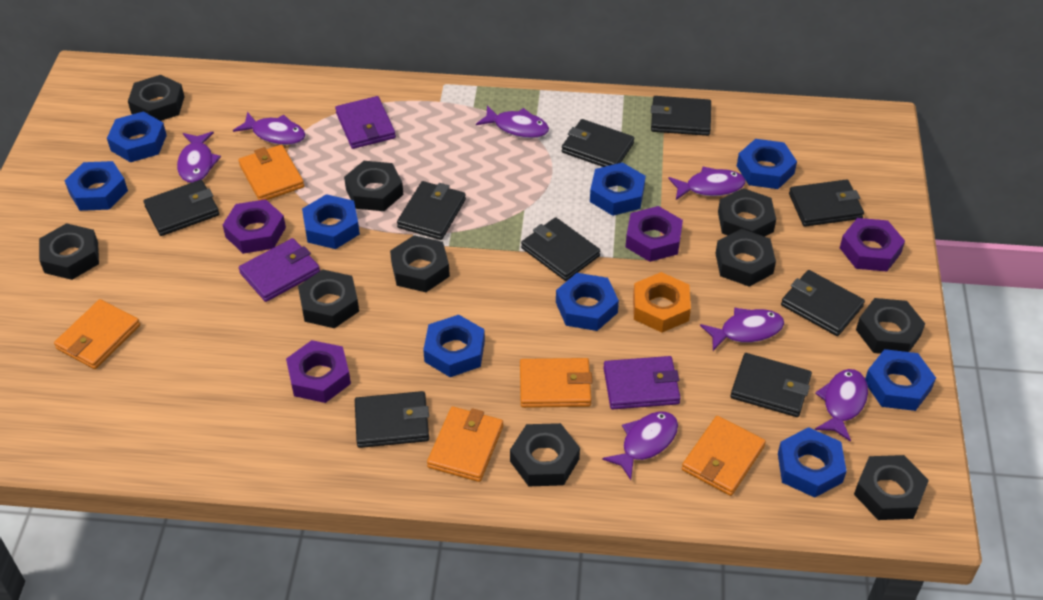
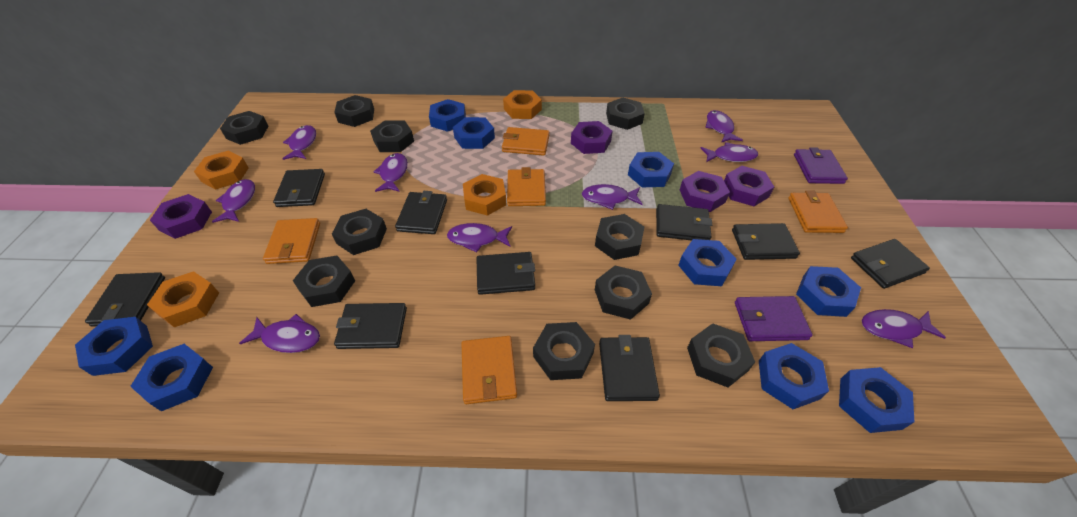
orange nut: 1 -> 4
purple fish: 7 -> 9
purple wallet: 3 -> 2

